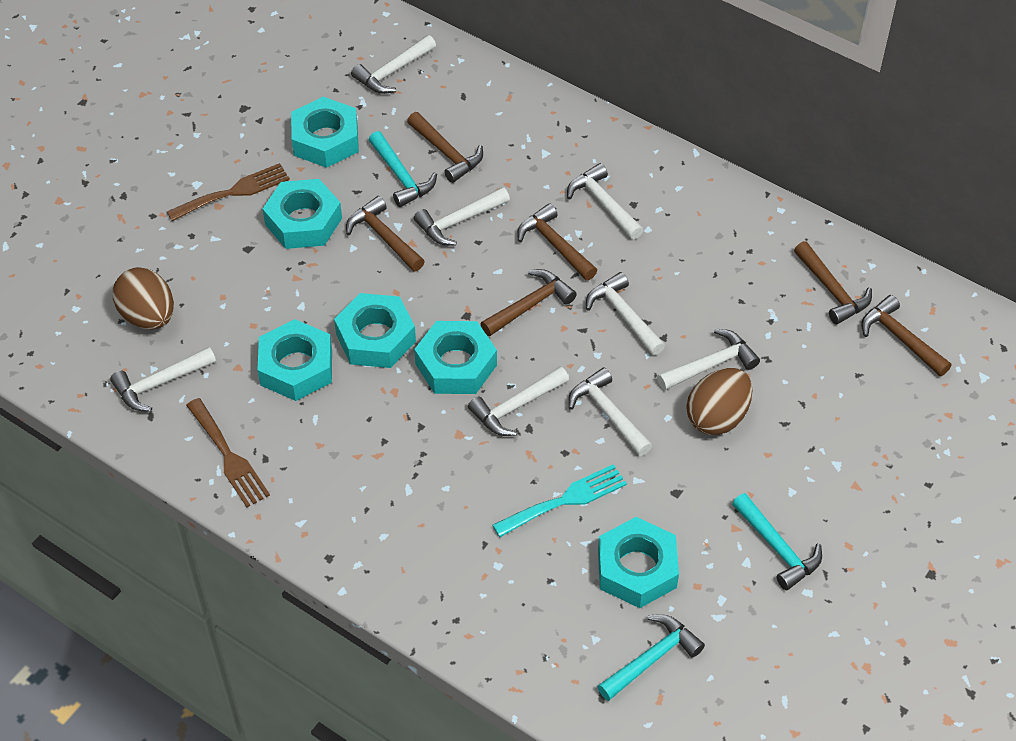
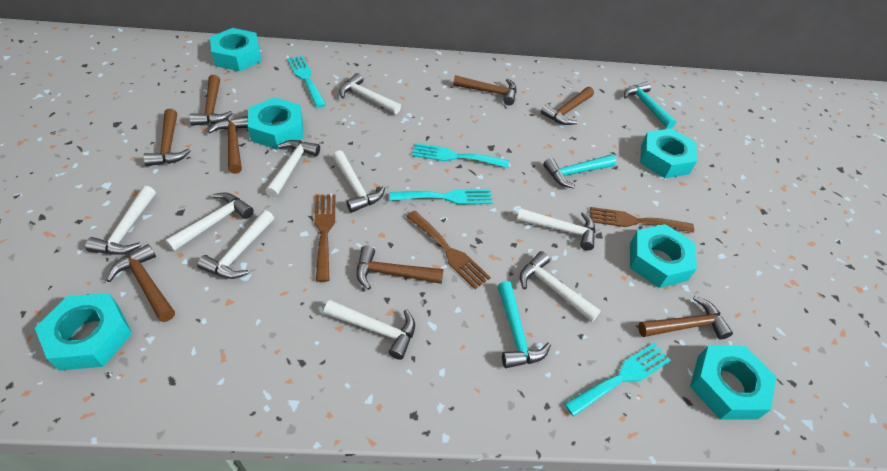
brown egg: 2 -> 0
brown fork: 2 -> 3
brown hammer: 6 -> 8
turquoise fork: 1 -> 4
white hammer: 8 -> 9

